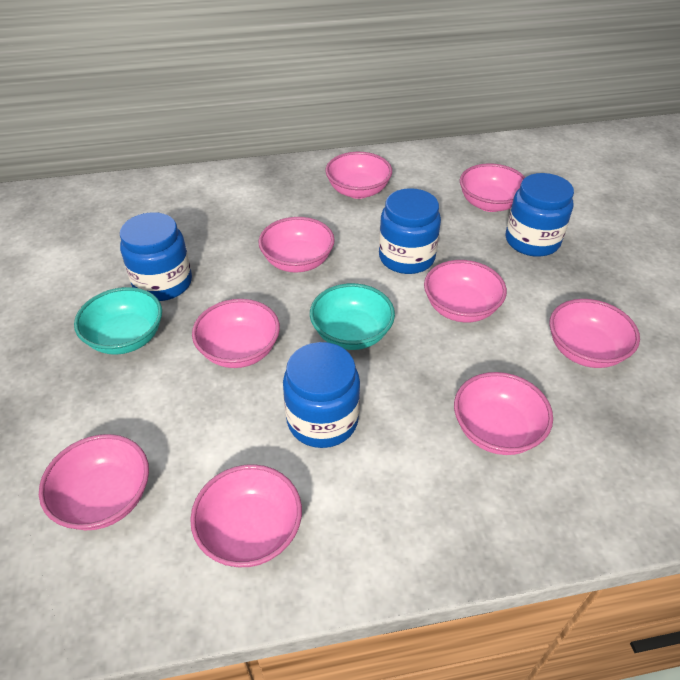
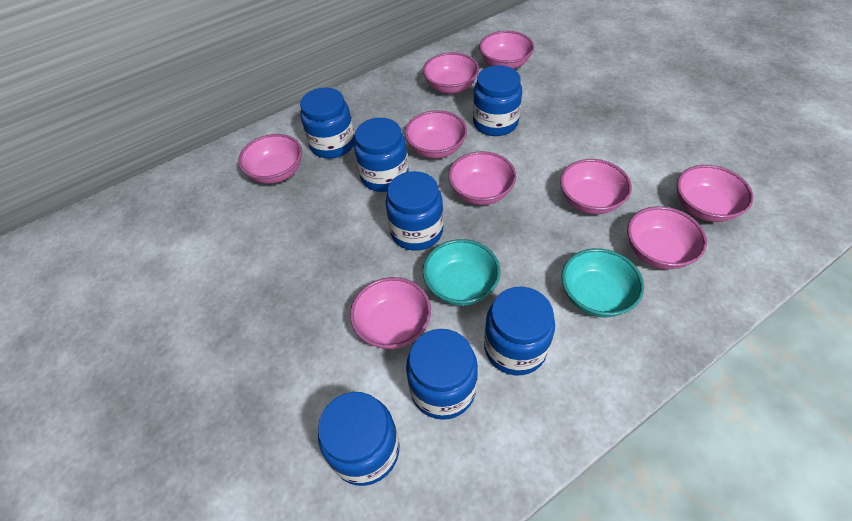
blue jar: 4 -> 7

